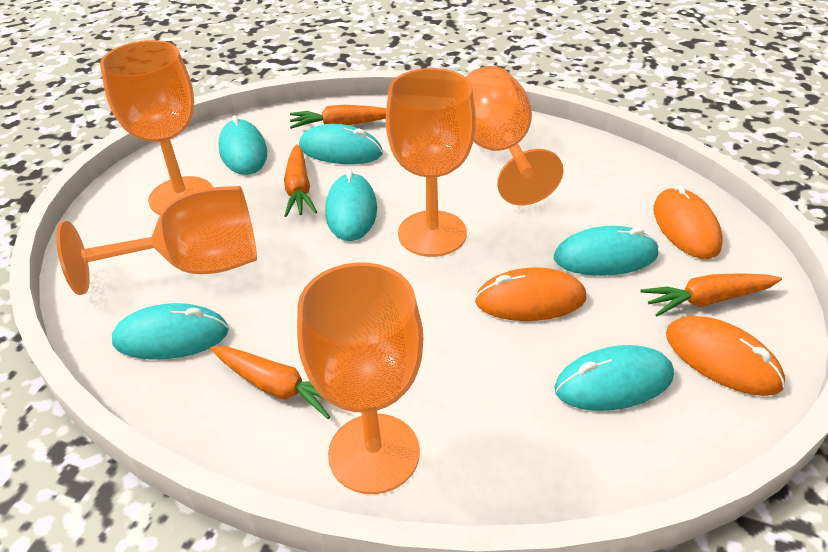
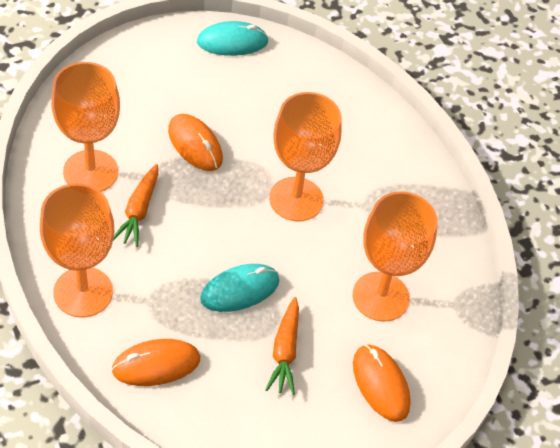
orange carrot: 4 -> 2
orange goblet: 5 -> 4
turquoise mouse: 6 -> 2

